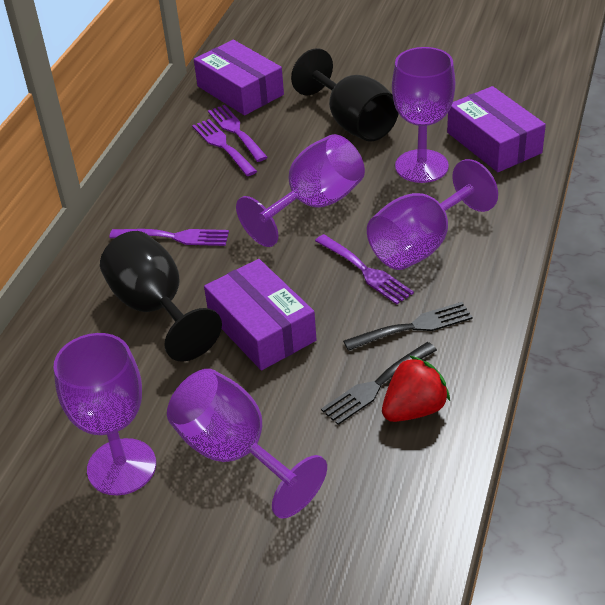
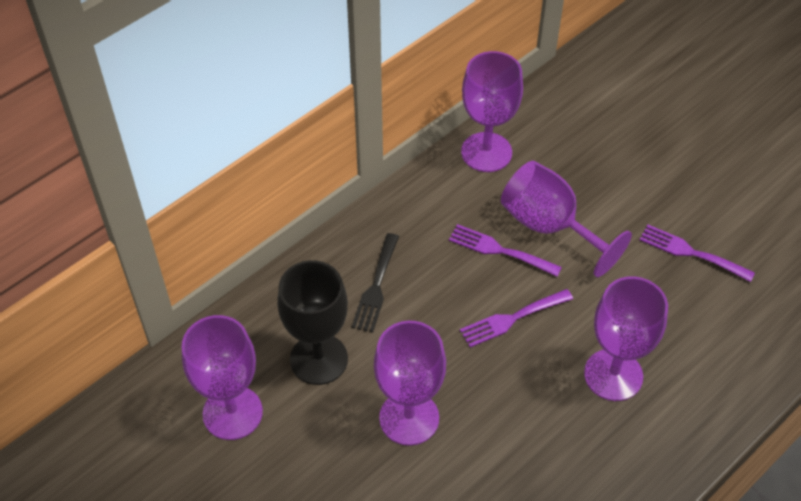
black fork: 2 -> 1
black goblet: 2 -> 1
purple box: 3 -> 0
purple fork: 4 -> 3
red strawberry: 1 -> 0

